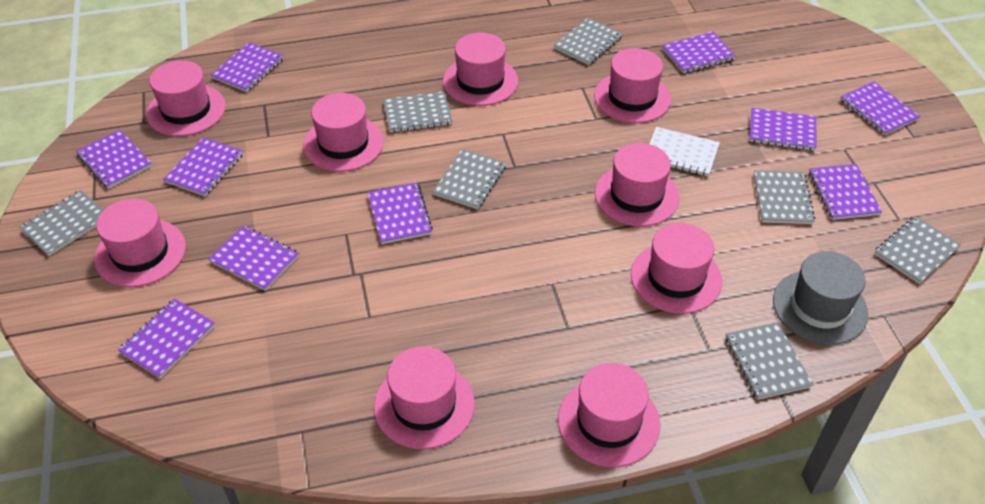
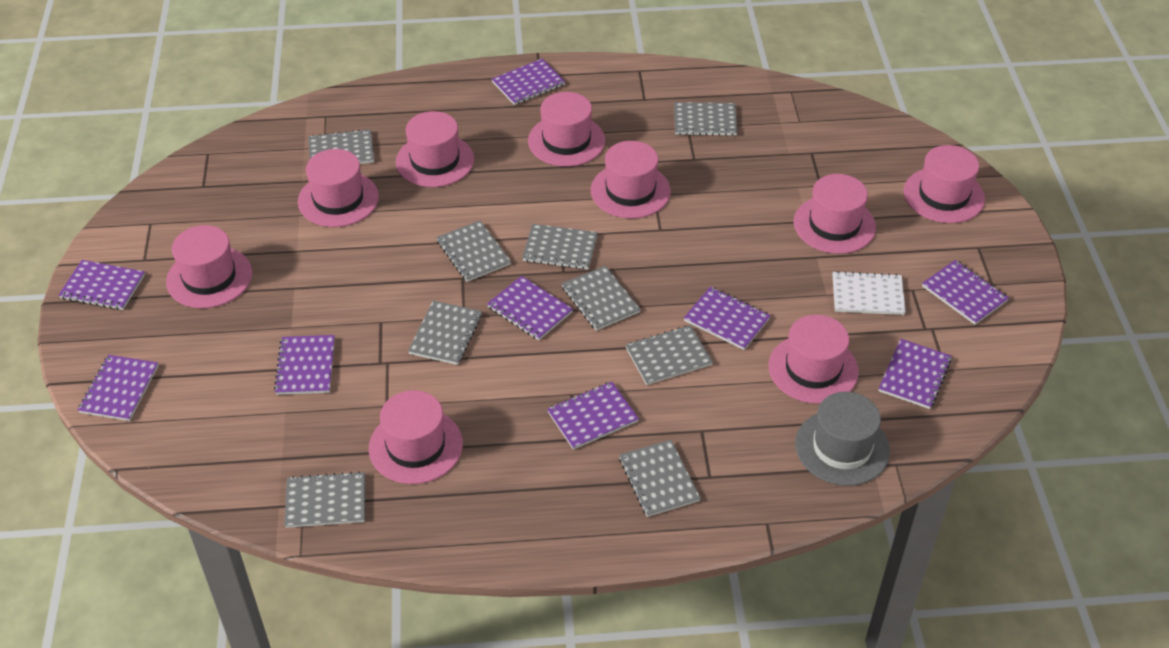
grey notebook: 7 -> 9
purple notebook: 10 -> 9

